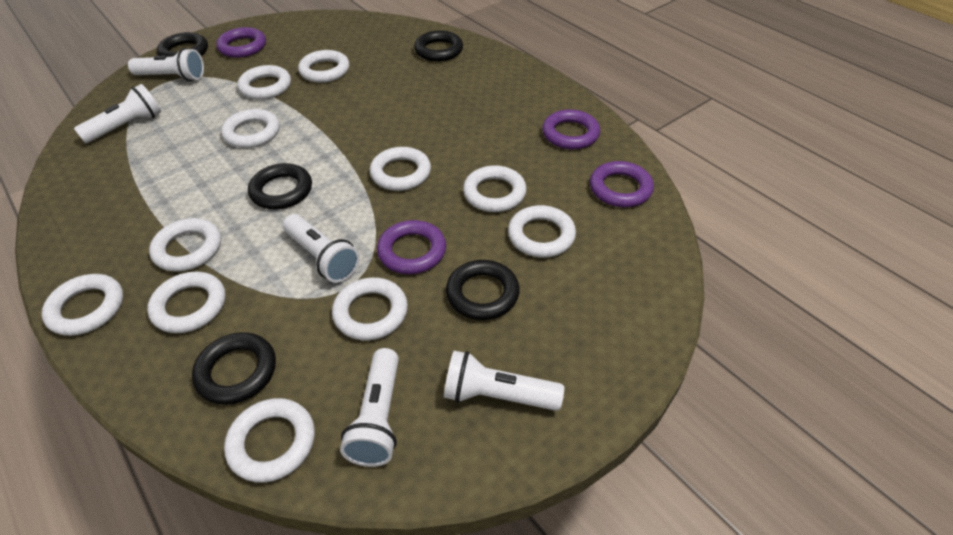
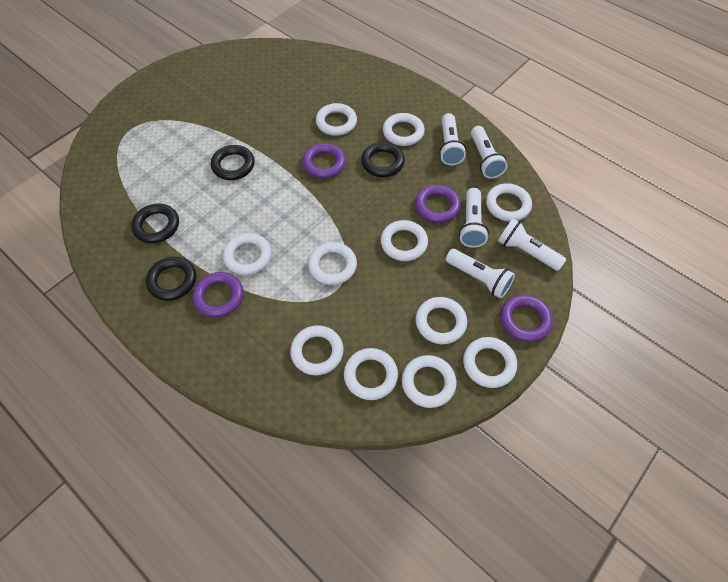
black ring: 5 -> 4

